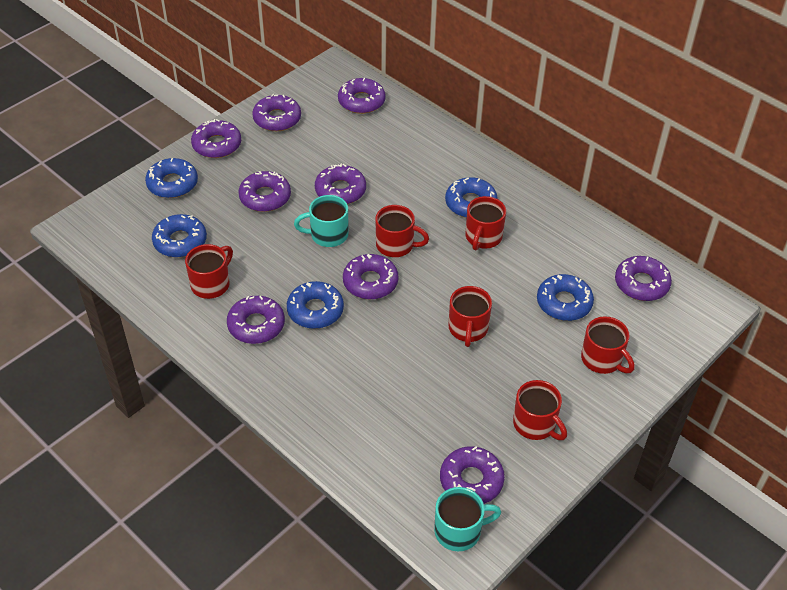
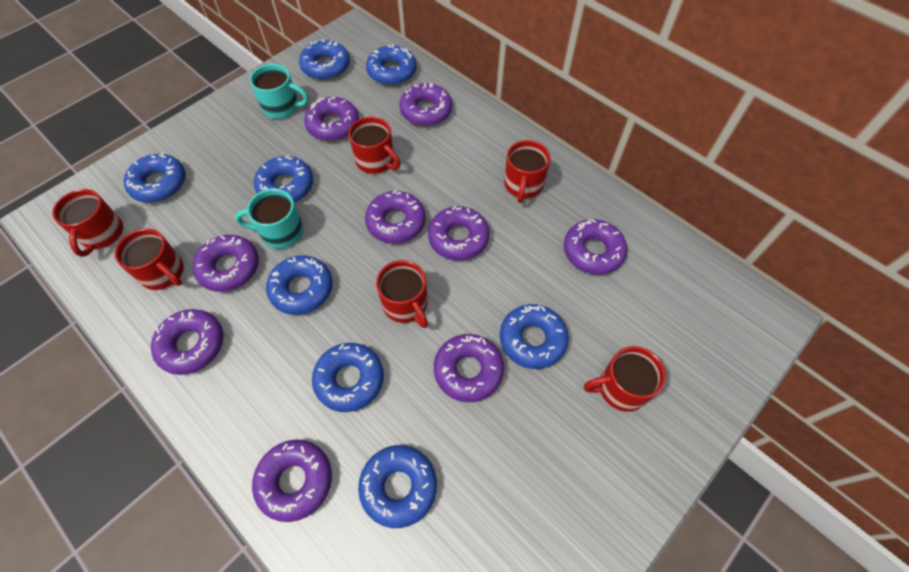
blue donut: 5 -> 8

